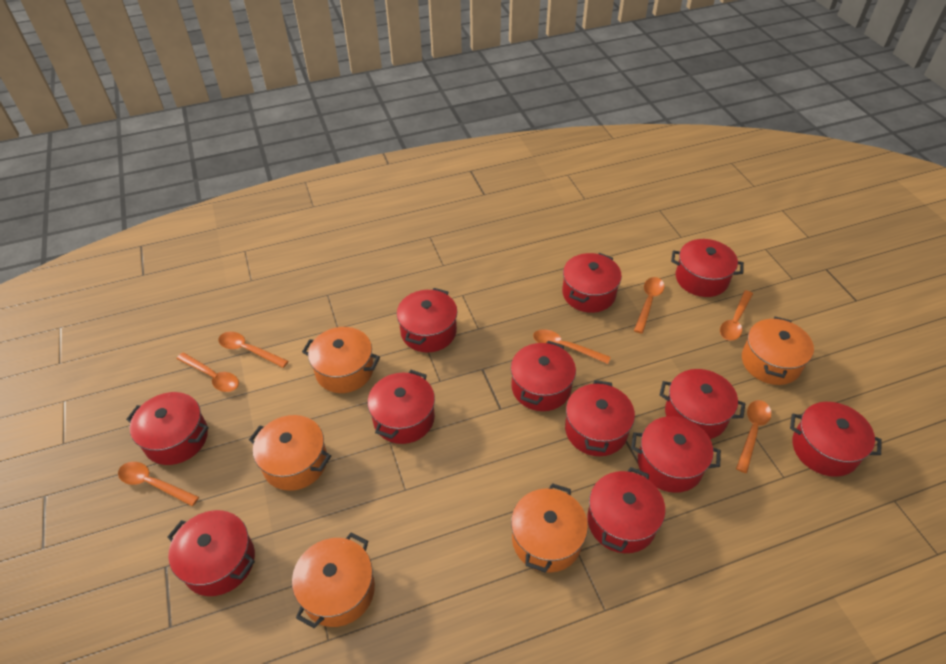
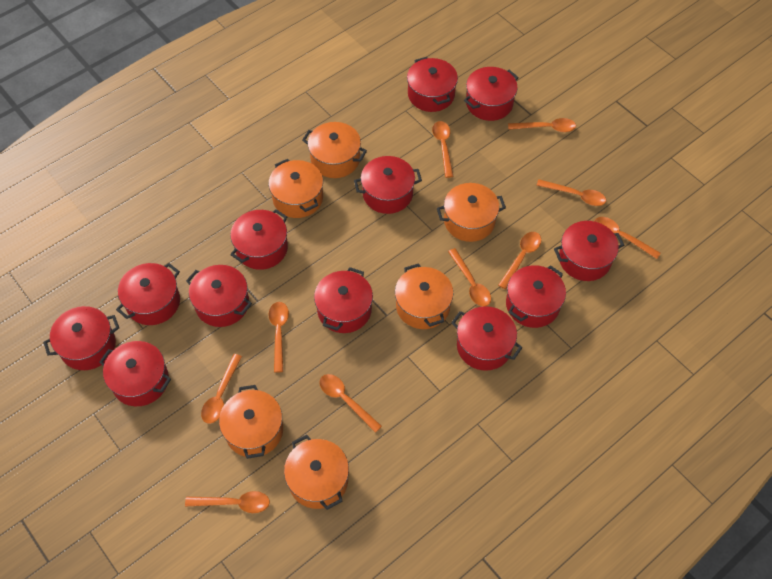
orange pot: 5 -> 6
orange spoon: 7 -> 10

